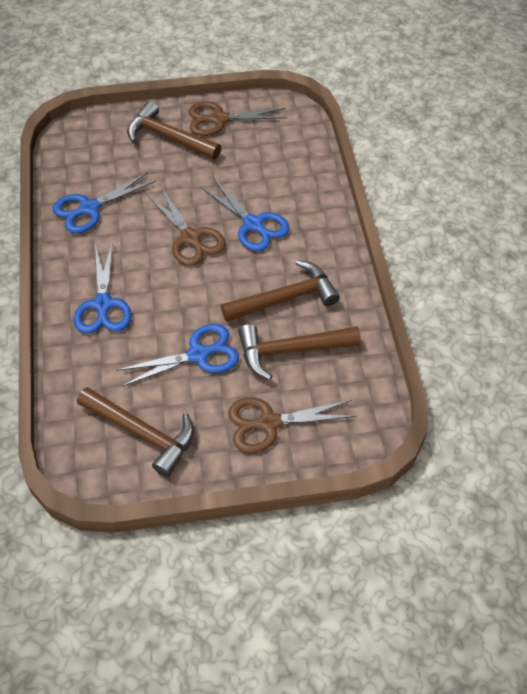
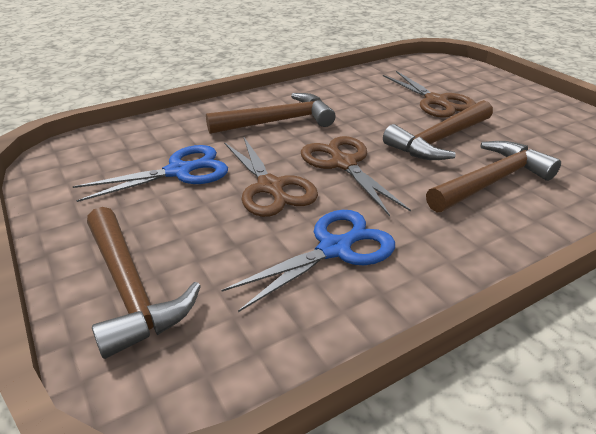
blue scissors: 4 -> 2

